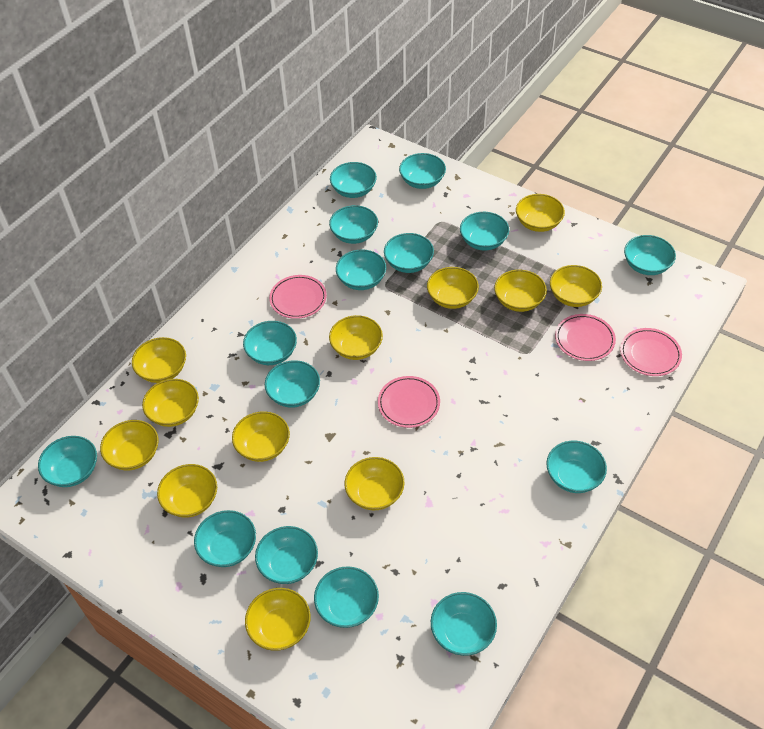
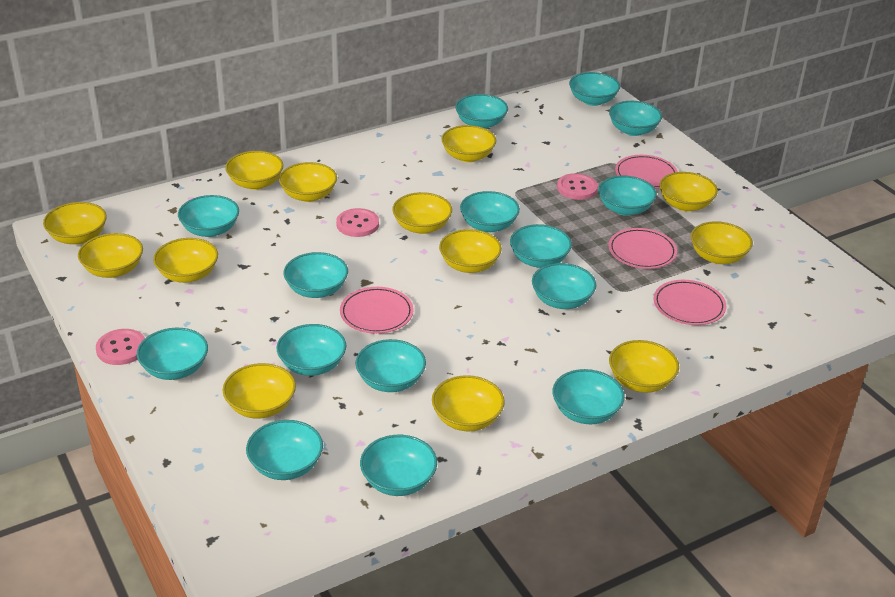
pink button: 0 -> 3
yellow bowl: 12 -> 13

